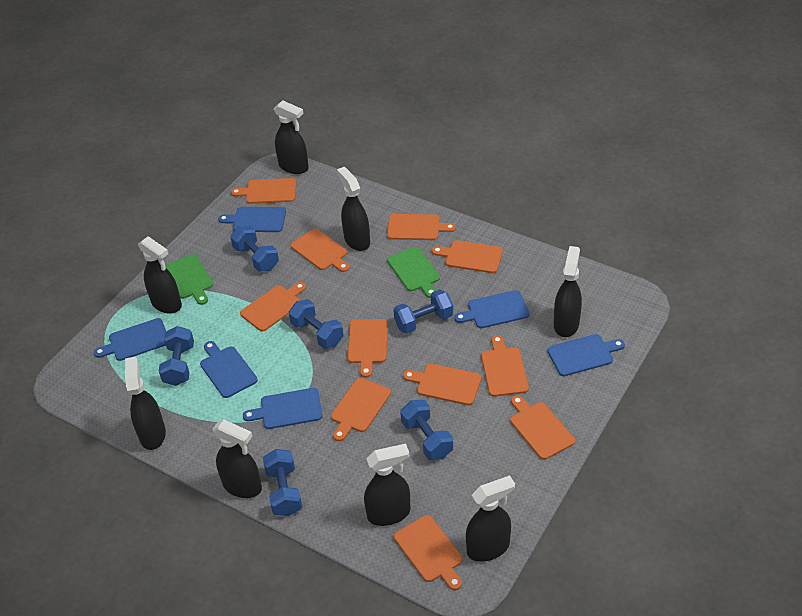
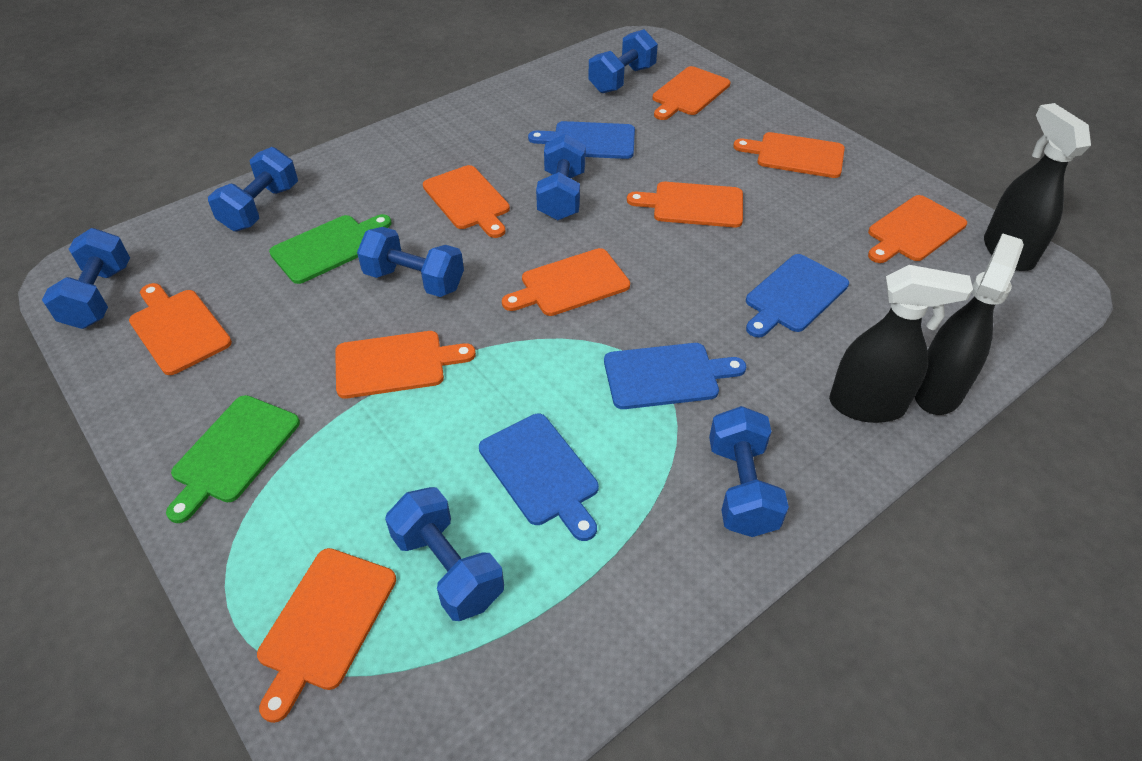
black spray bottle: 8 -> 3
blue cutting board: 6 -> 4
blue dumbbell: 6 -> 7
orange cutting board: 11 -> 9

